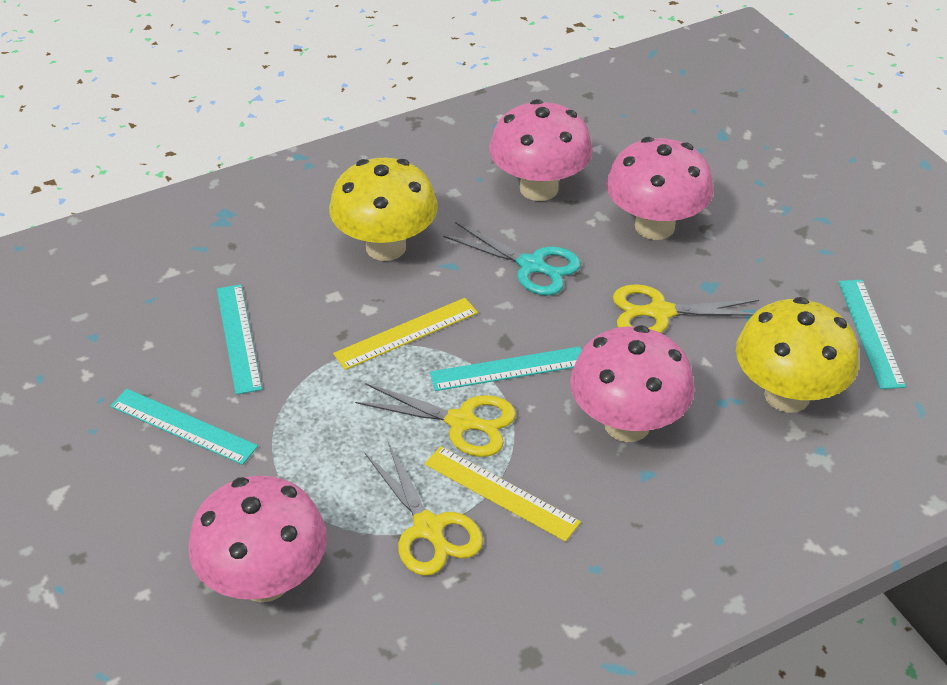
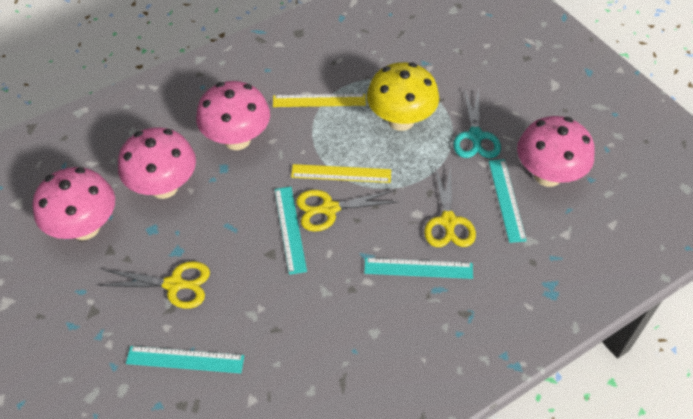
yellow mushroom: 2 -> 1

